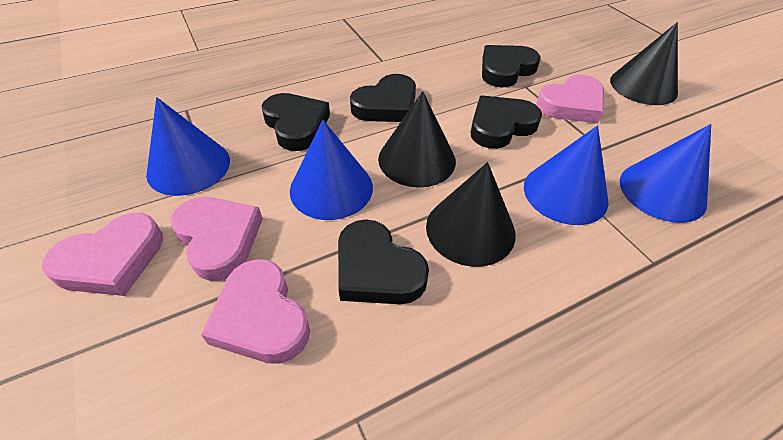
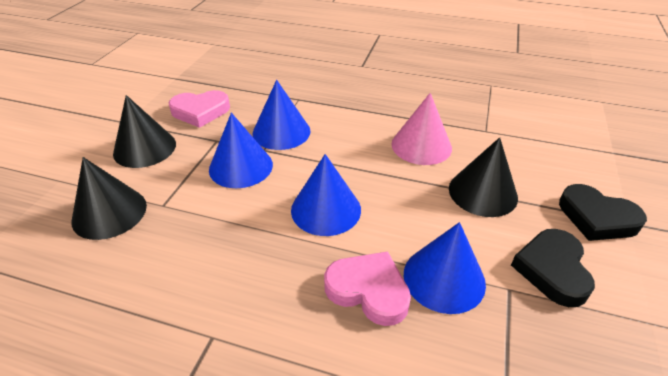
black heart: 5 -> 2
pink cone: 0 -> 1
pink heart: 4 -> 2

